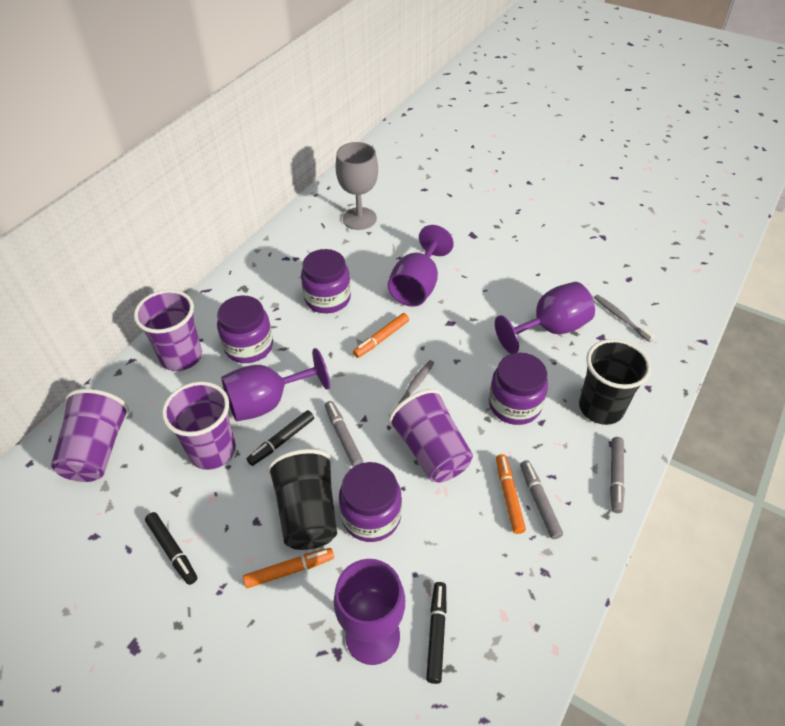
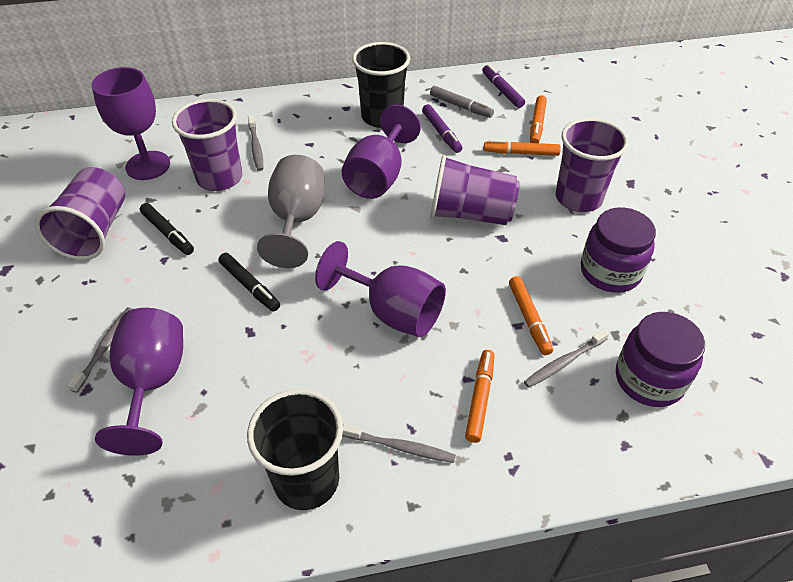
black marker: 3 -> 2
grey marker: 3 -> 1
grey toothbrush: 2 -> 4
orange marker: 3 -> 4
purple jar: 4 -> 2
purple marker: 0 -> 2

